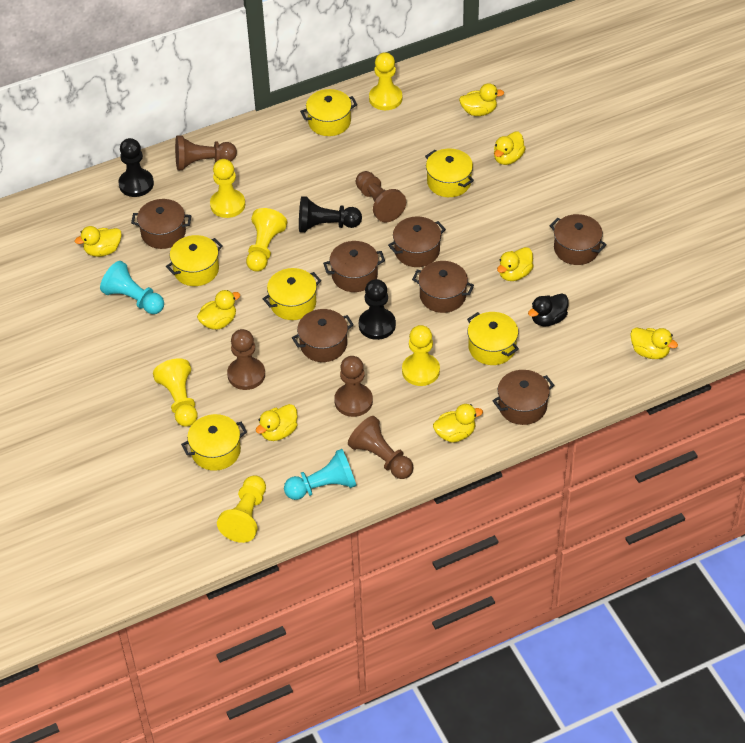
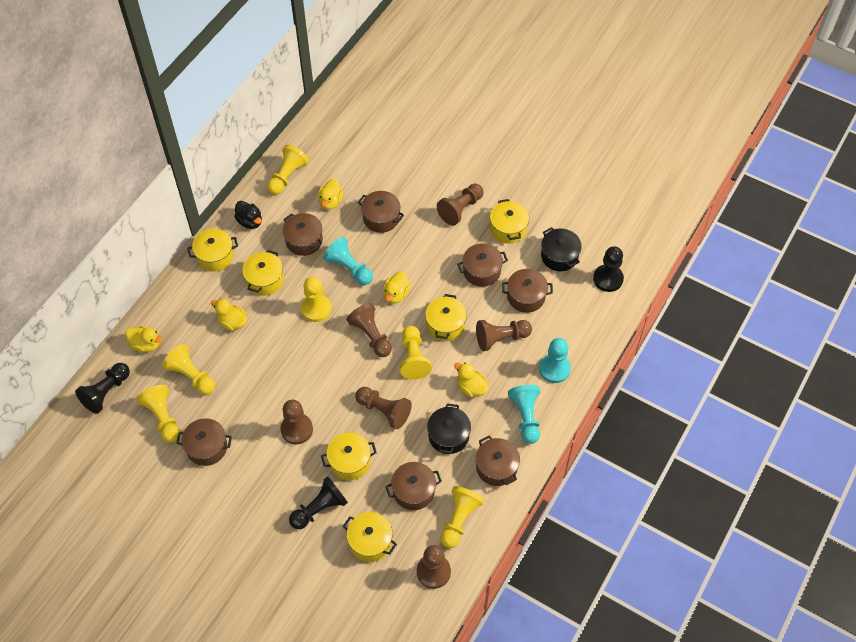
black pot: 0 -> 2
brown pawn: 5 -> 6
turquoise pawn: 2 -> 3
yellow duck: 8 -> 5

